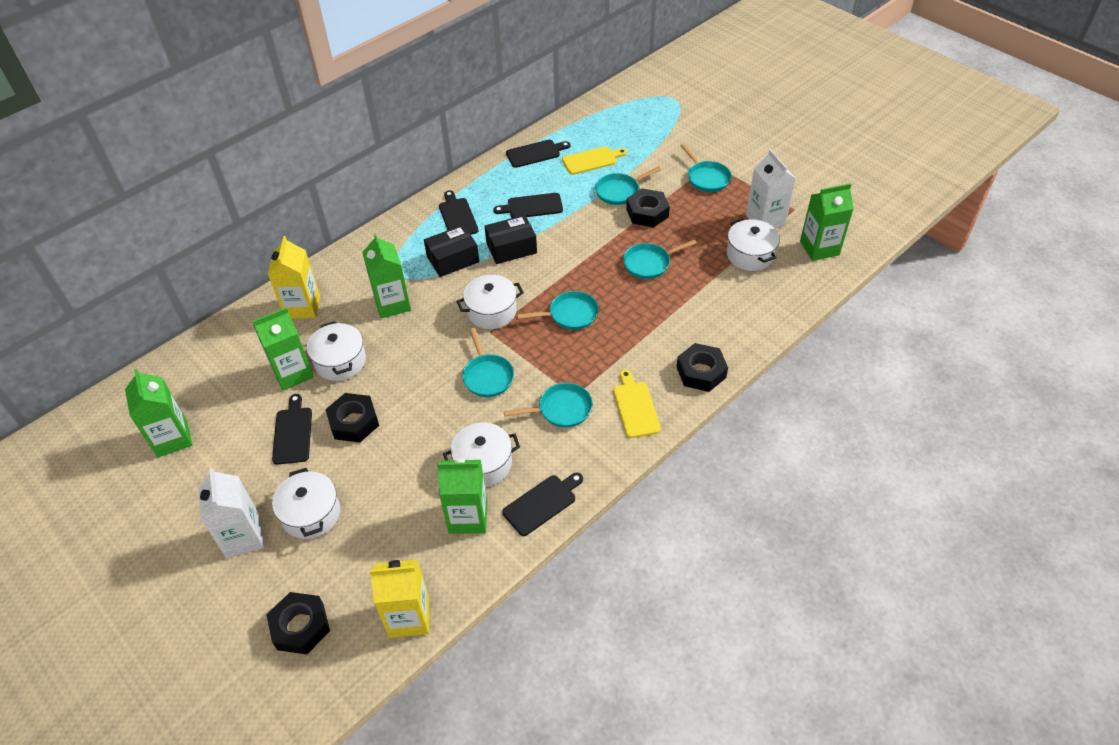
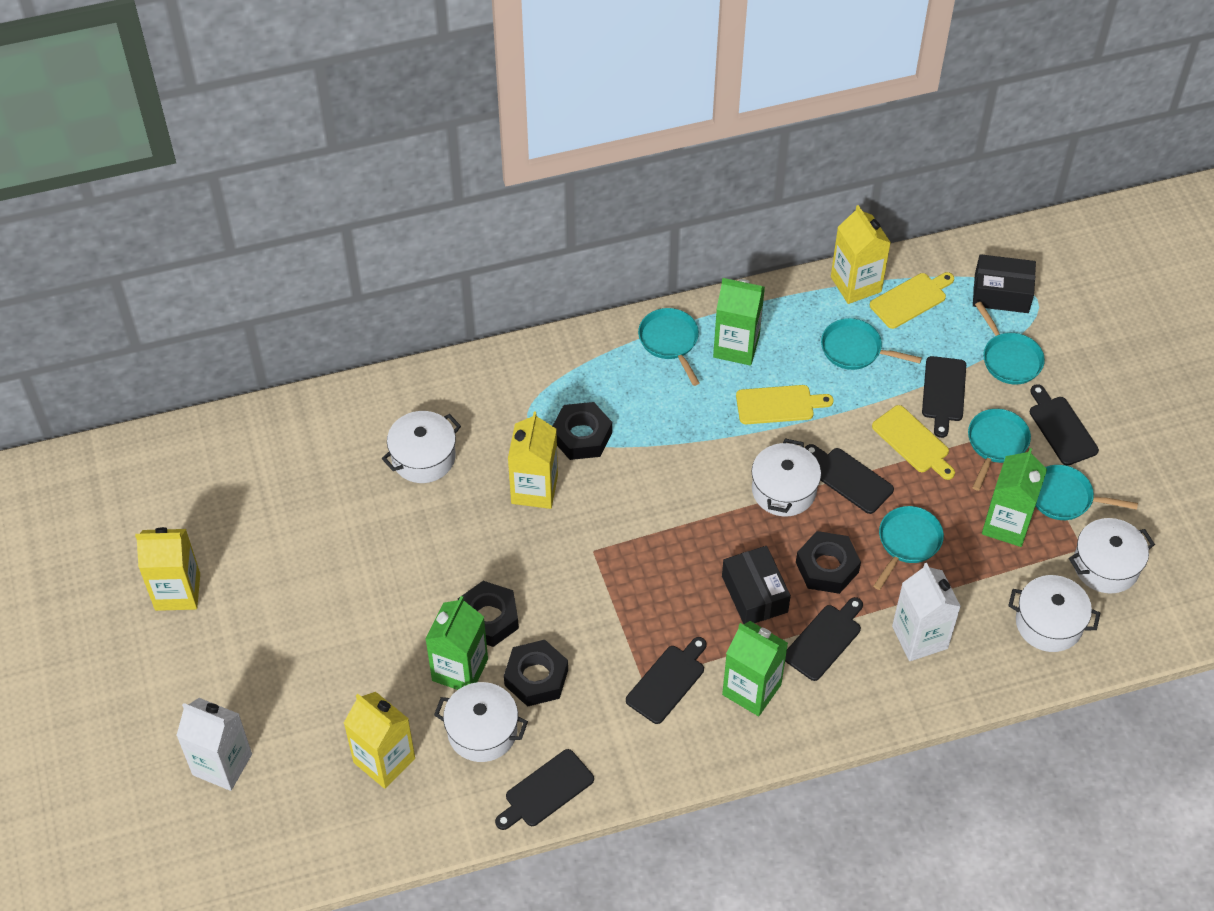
black cutting board: 5 -> 6
green carton: 5 -> 4
yellow carton: 2 -> 4
yellow cutting board: 2 -> 3

